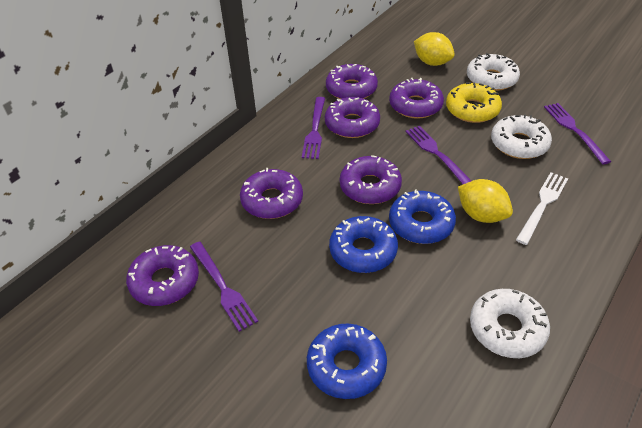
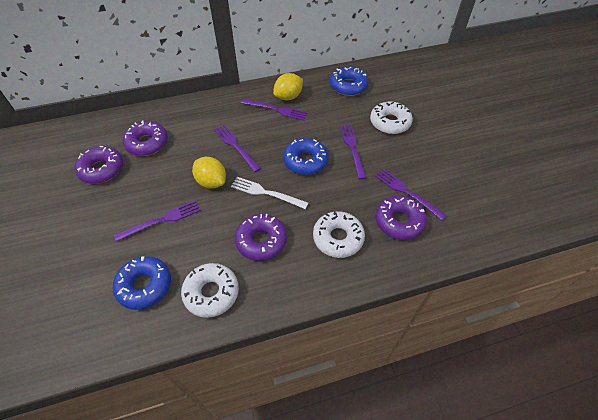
purple donut: 6 -> 4
purple fork: 4 -> 5
yellow donut: 1 -> 0

